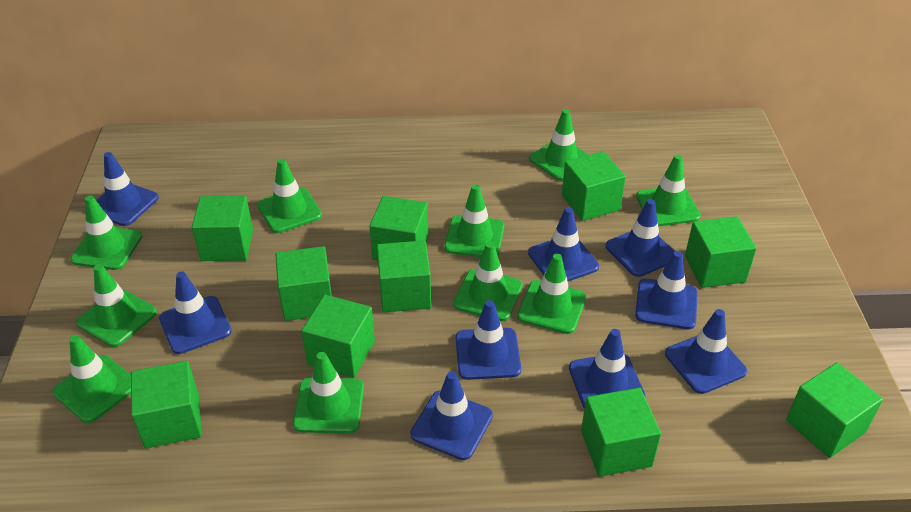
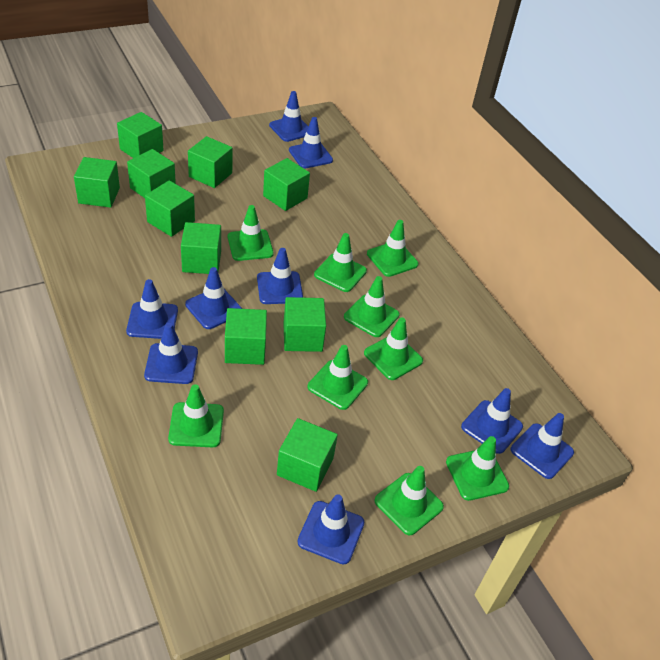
green traffic cone: 10 -> 9

